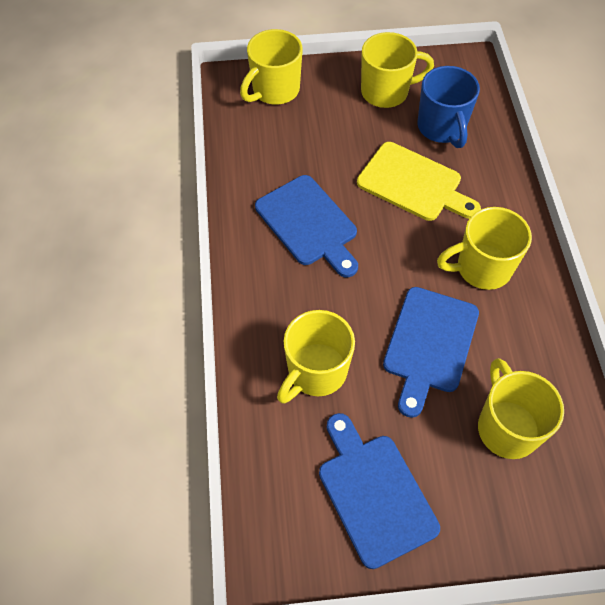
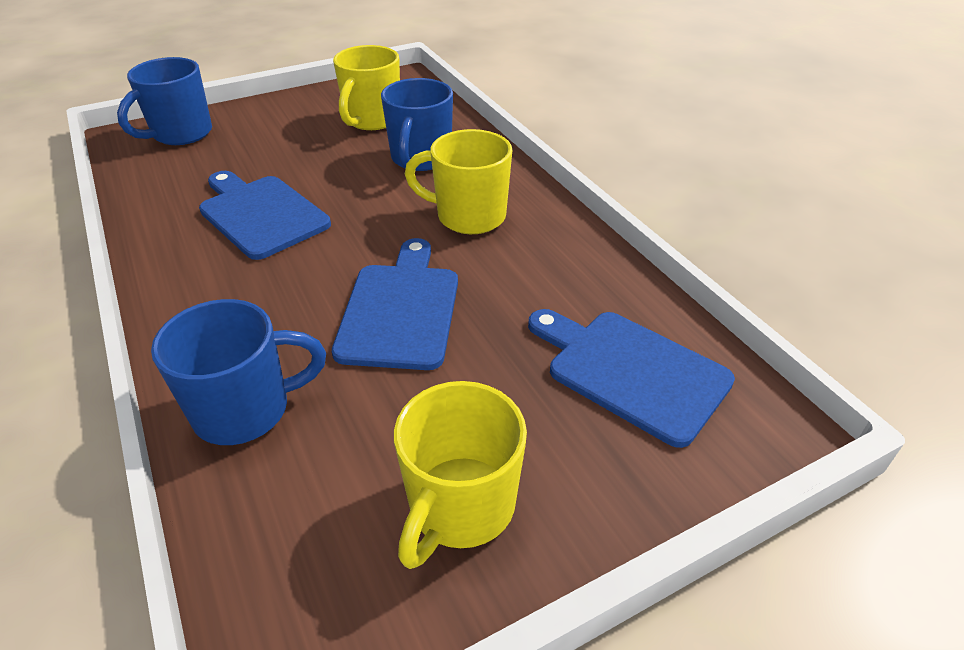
blue mug: 1 -> 3
yellow cutting board: 1 -> 0
yellow mug: 5 -> 3

